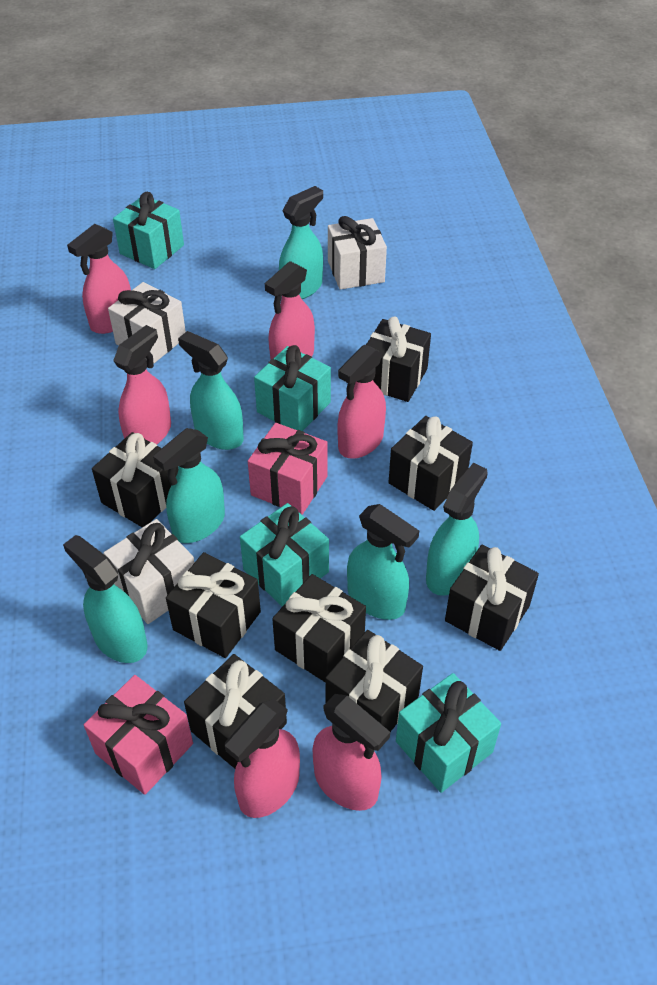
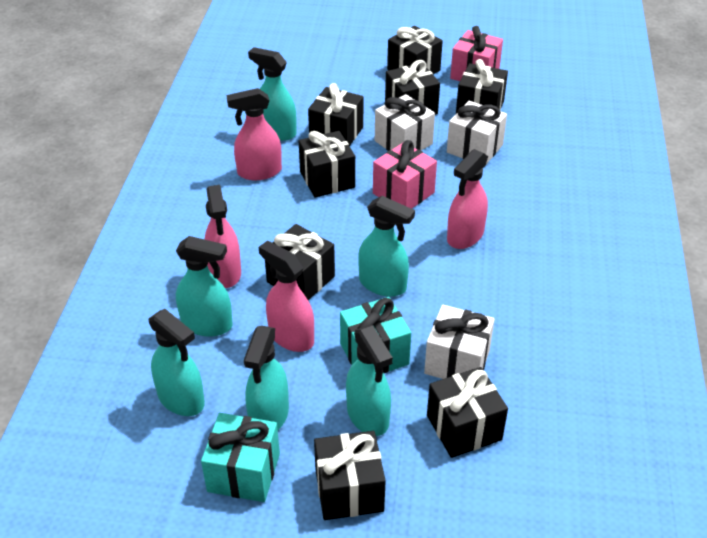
pink spray bottle: 6 -> 4
turquoise gift: 4 -> 2

